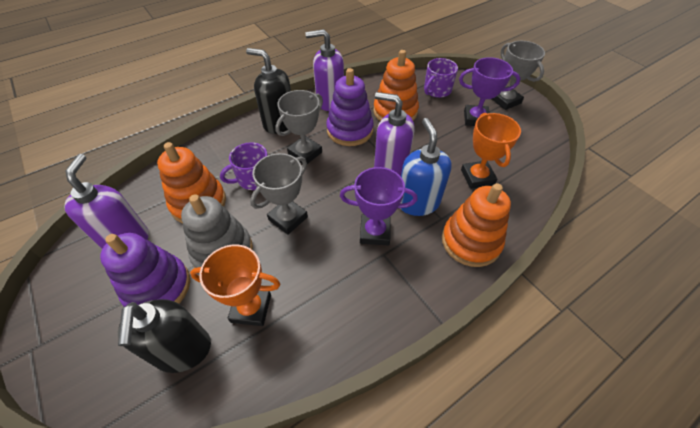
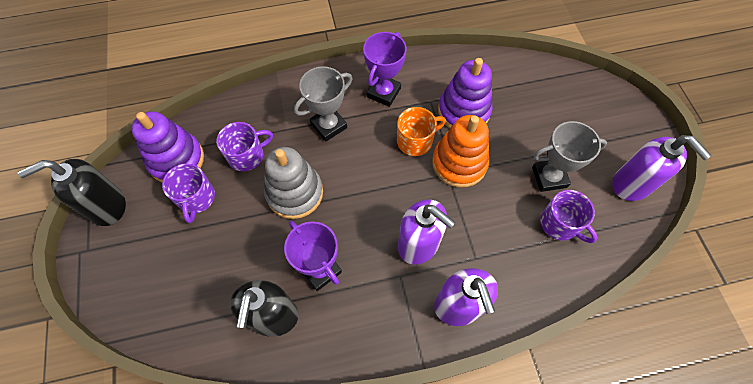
blue soap dispenser: 1 -> 0
grey trophy: 3 -> 2
orange mug: 0 -> 1
orange stacking toy: 3 -> 1
orange trophy: 2 -> 0
purple mug: 2 -> 3

